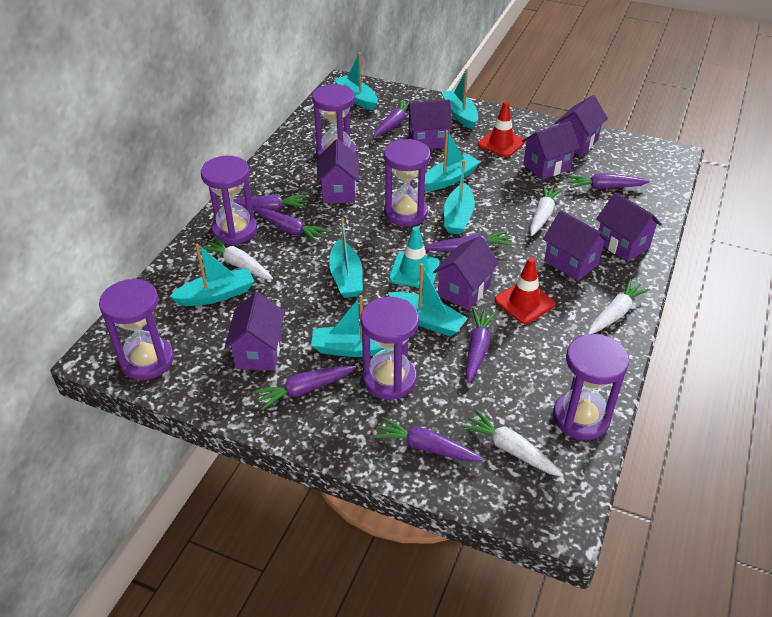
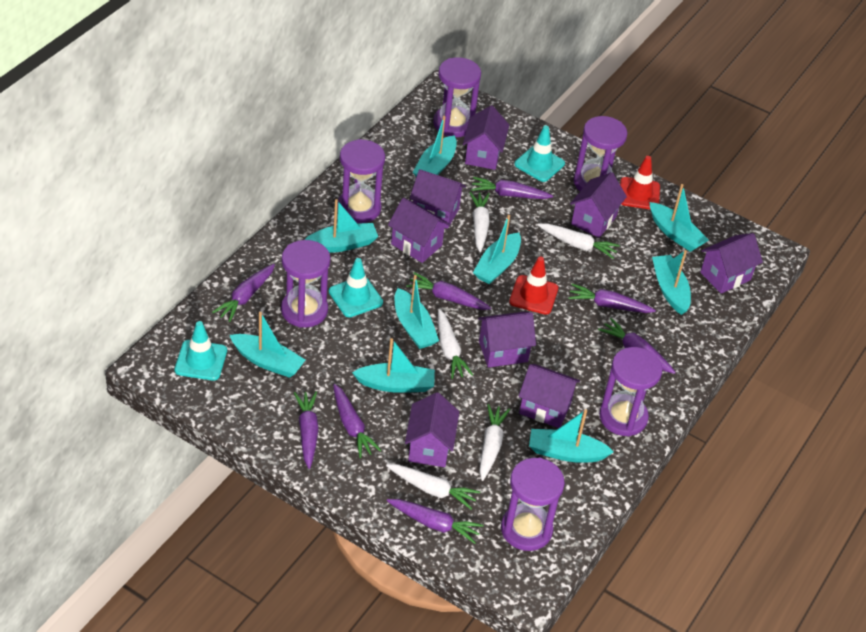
turquoise boat: 8 -> 9
turquoise traffic cone: 1 -> 3
white carrot: 4 -> 5

